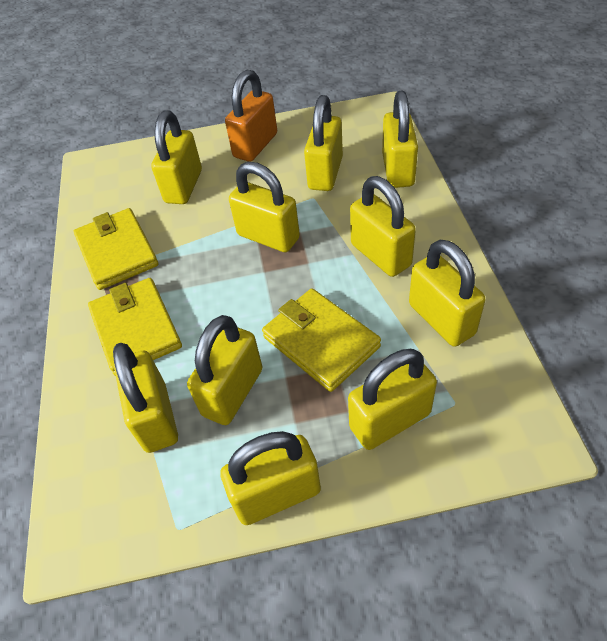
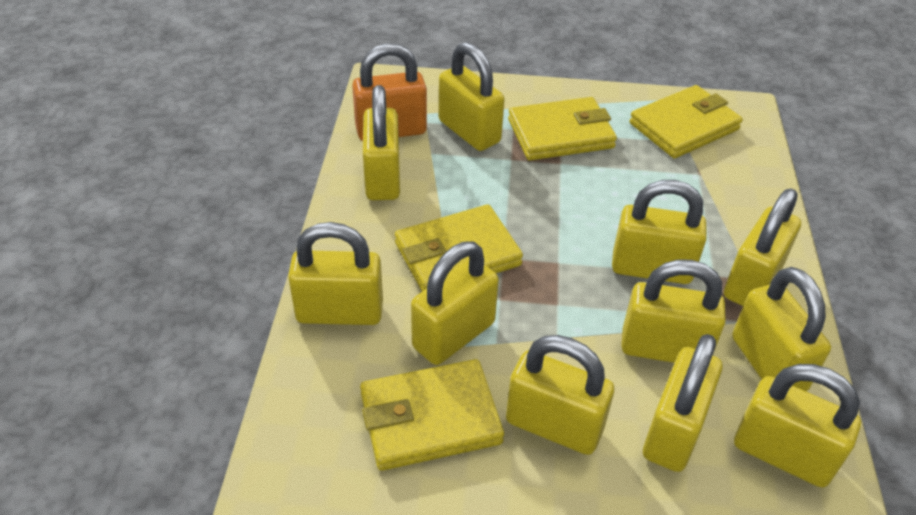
yellow padlock: 10 -> 11
yellow wallet: 3 -> 4

